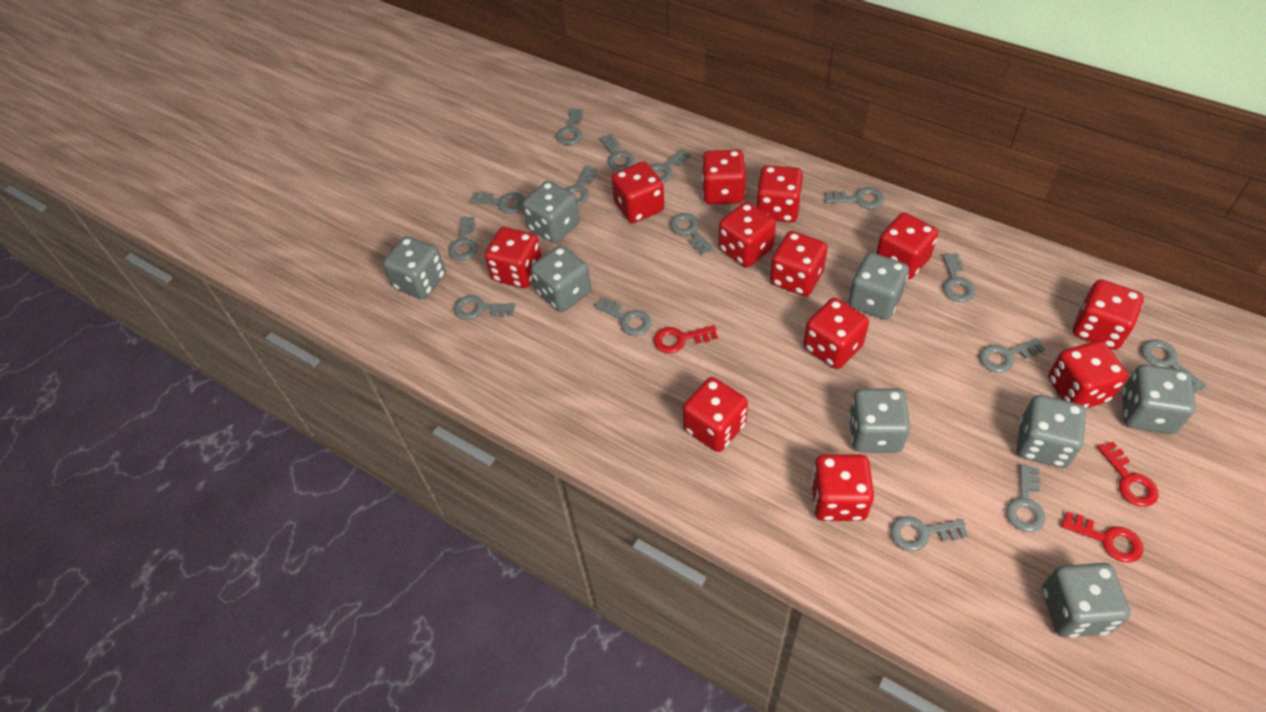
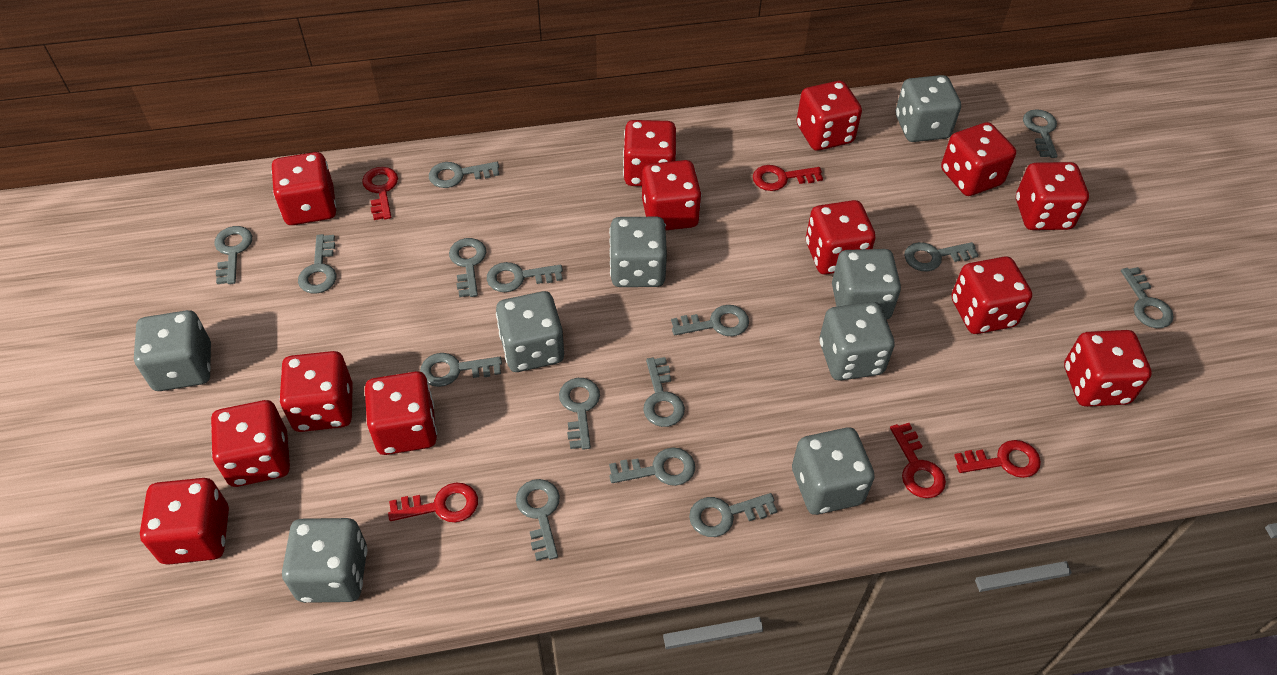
red dice: 12 -> 13
red key: 3 -> 5

